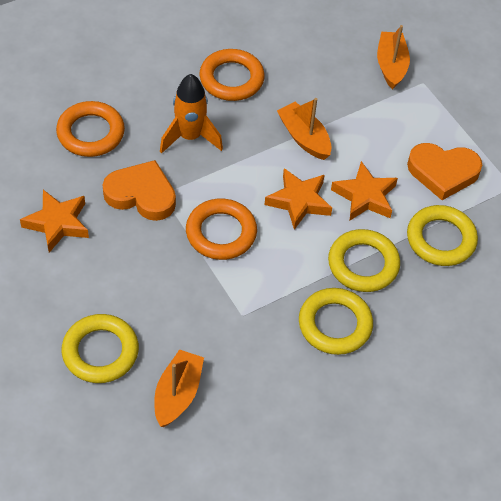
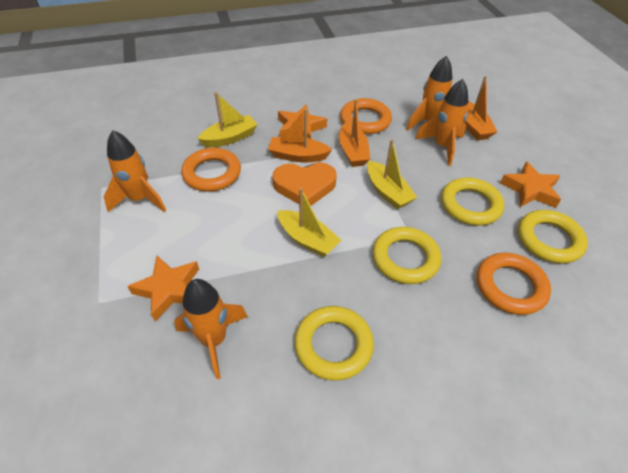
orange heart: 2 -> 1
orange rocket: 1 -> 4
yellow boat: 0 -> 3

